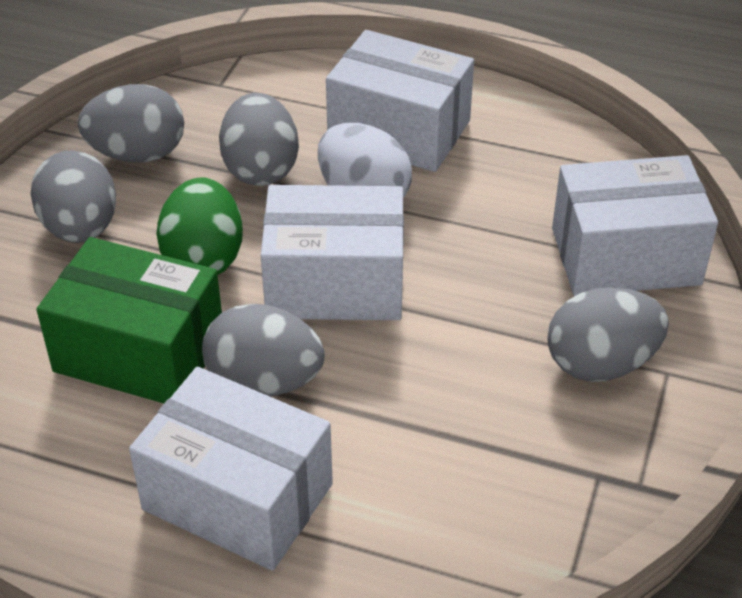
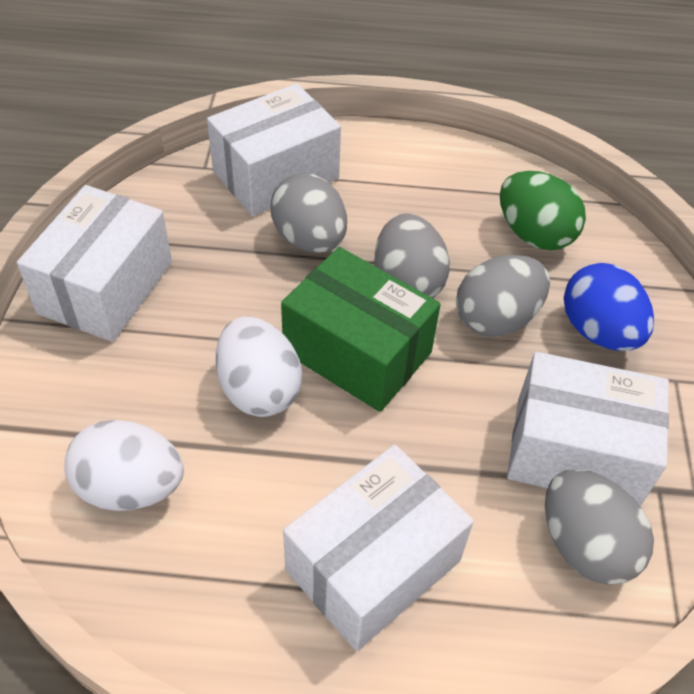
blue egg: 0 -> 1
grey egg: 5 -> 4
white egg: 1 -> 2

